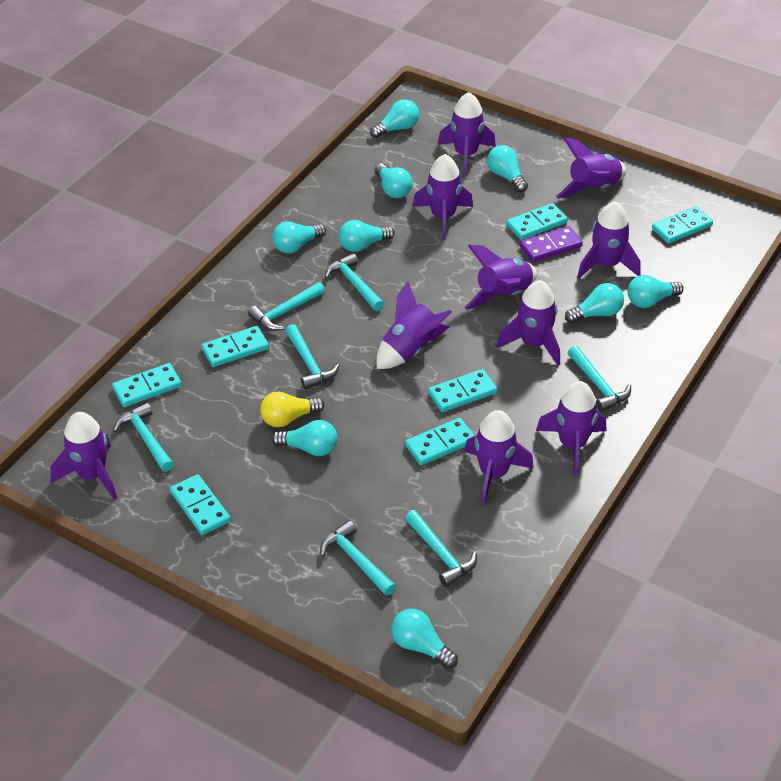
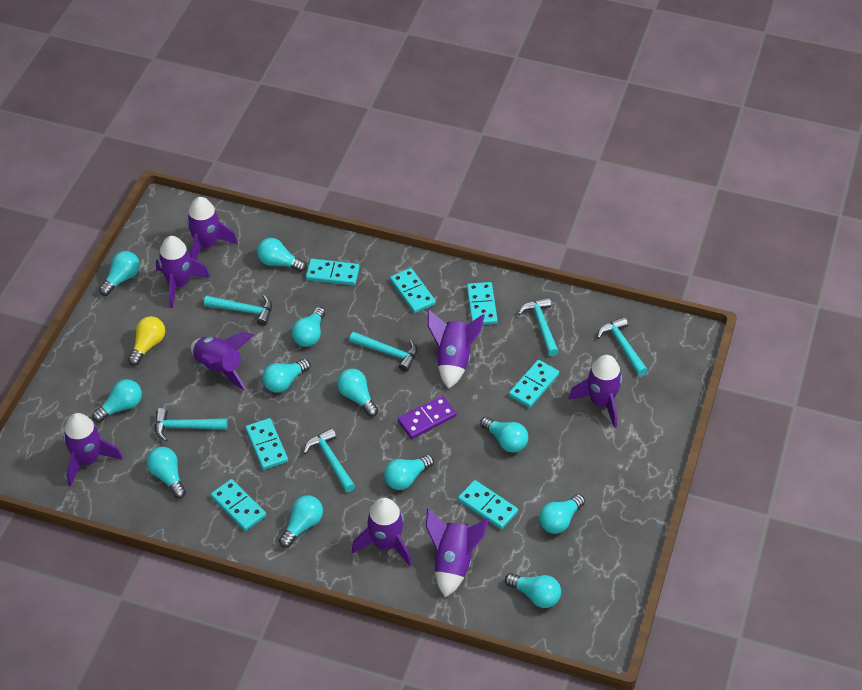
purple rocket: 10 -> 8
turquoise hammer: 7 -> 6
turquoise light bulb: 9 -> 12

